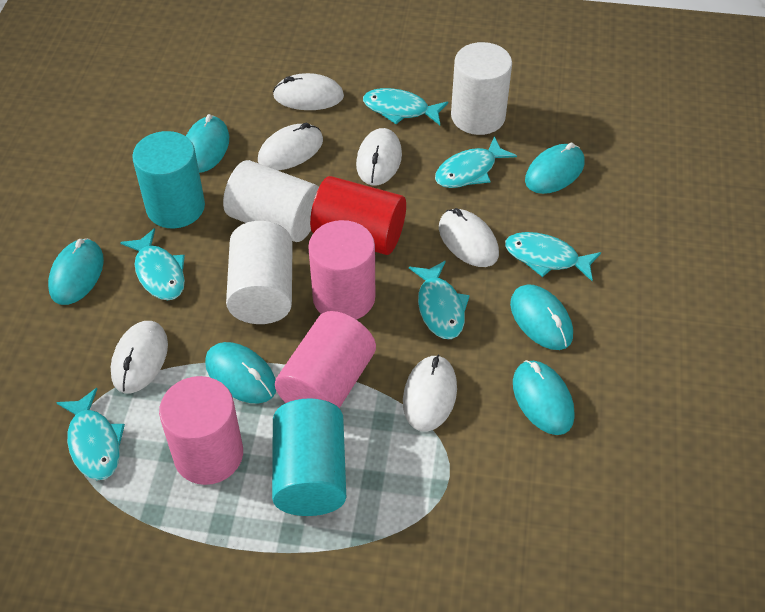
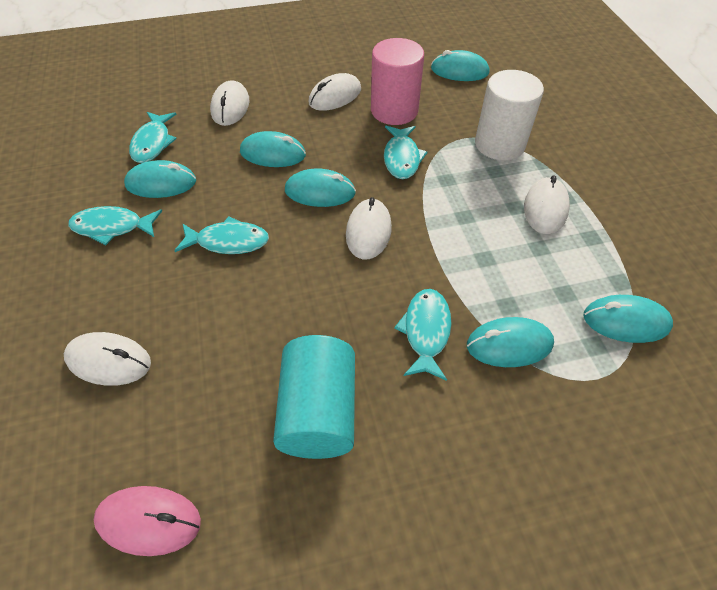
pink cylinder: 3 -> 1
pink mouse: 0 -> 1
red cylinder: 1 -> 0
turquoise cylinder: 2 -> 1
turquoise fish: 6 -> 5
white cylinder: 3 -> 1
white mouse: 6 -> 5

